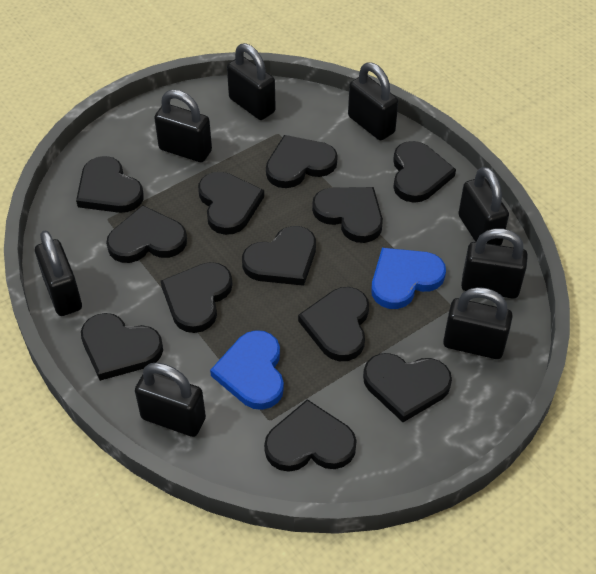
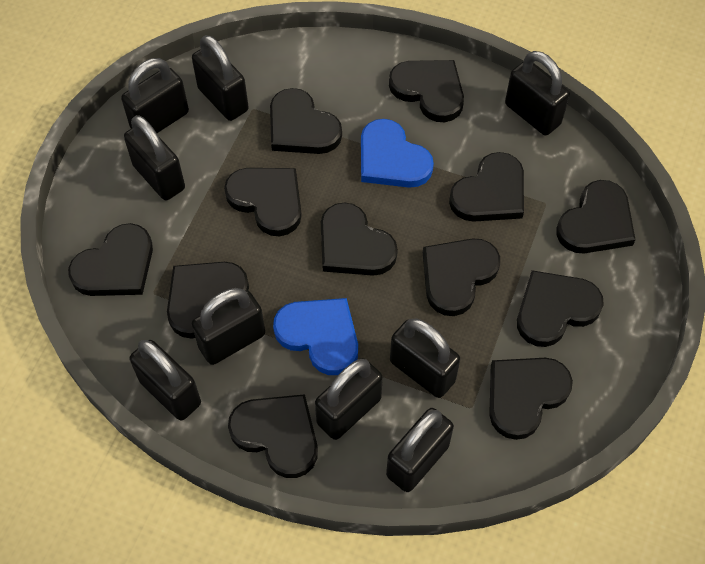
black padlock: 8 -> 9

